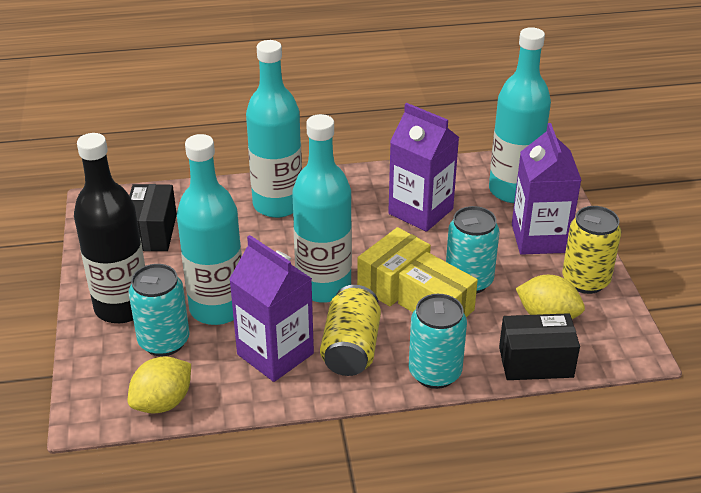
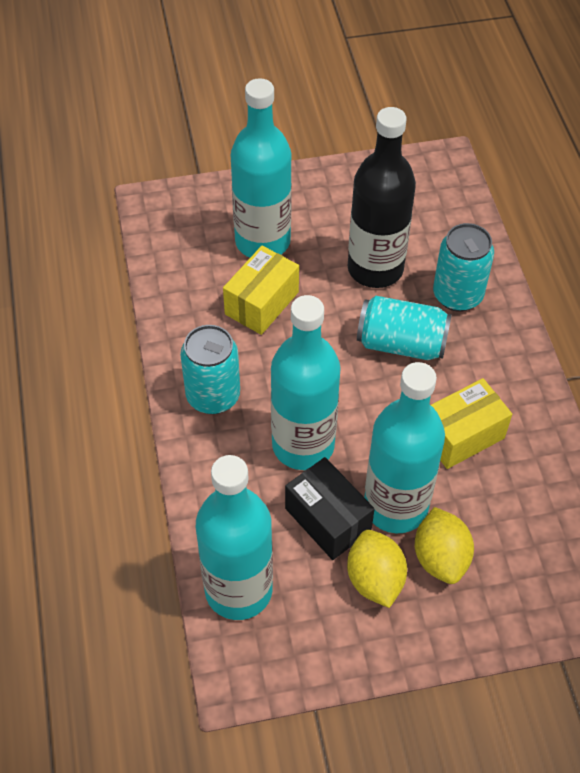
black box: 2 -> 1
purple carton: 3 -> 0
yellow can: 2 -> 0

